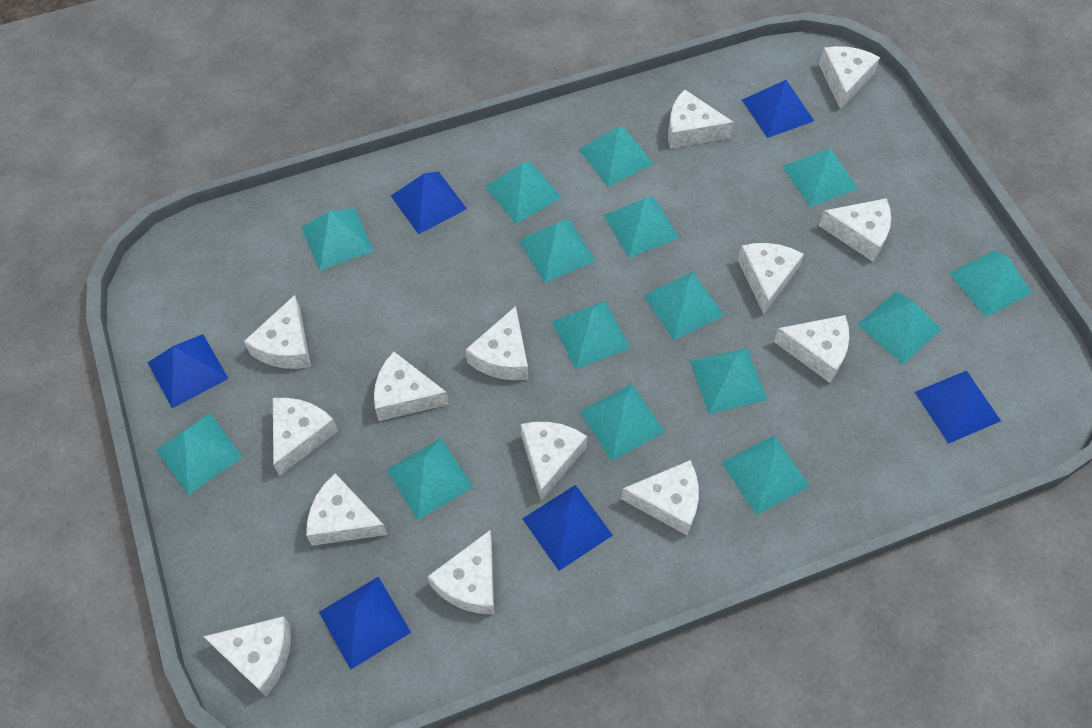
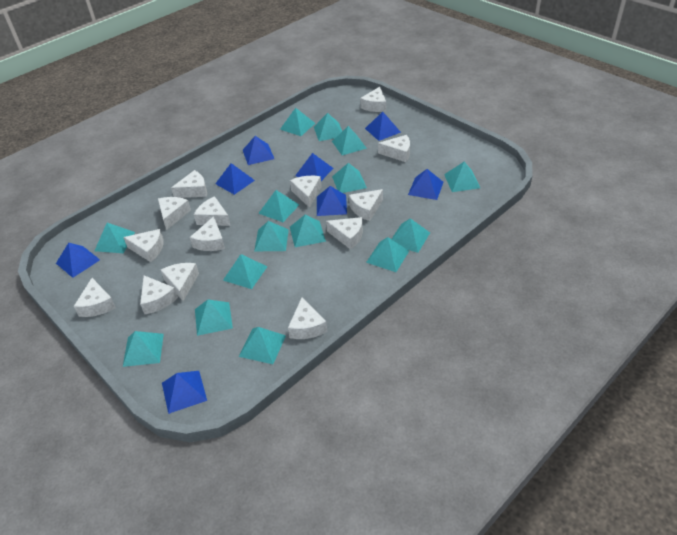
blue pyramid: 6 -> 8

